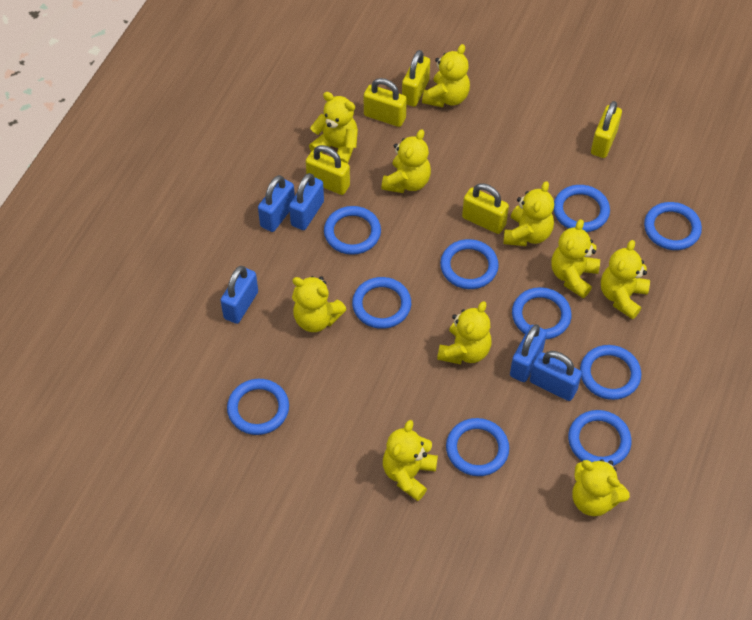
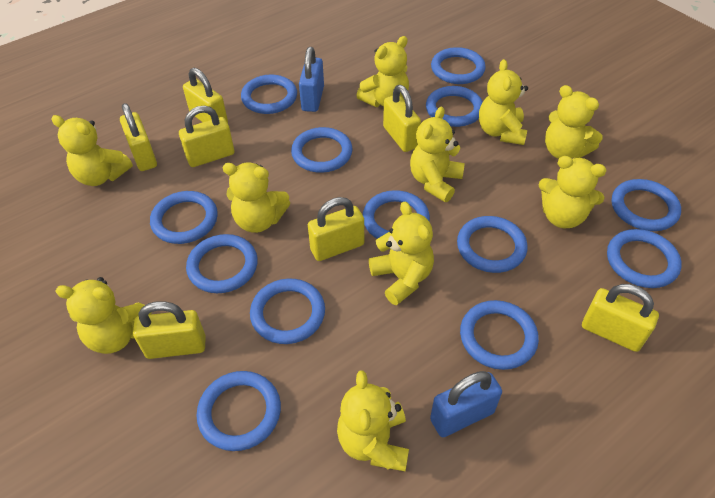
blue padlock: 5 -> 2
blue ring: 10 -> 13
yellow padlock: 5 -> 7

